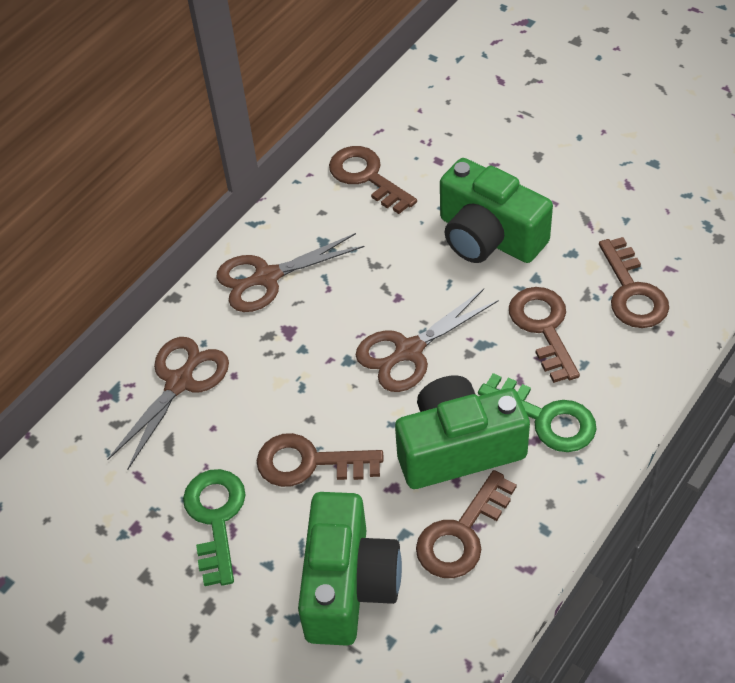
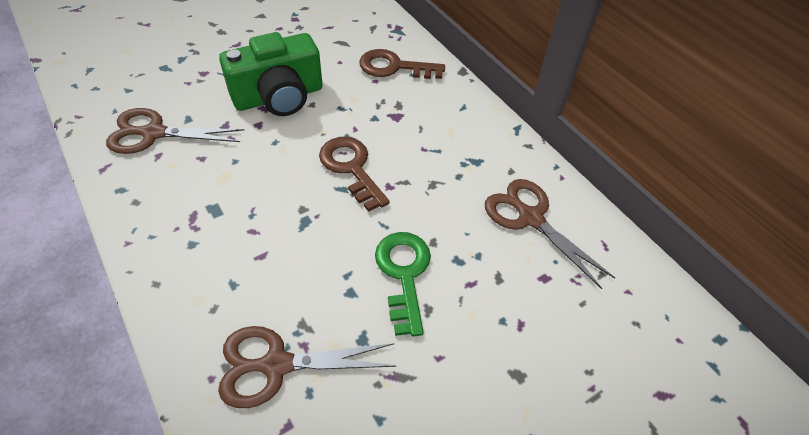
brown key: 5 -> 2
green camera: 3 -> 1
green key: 2 -> 1

